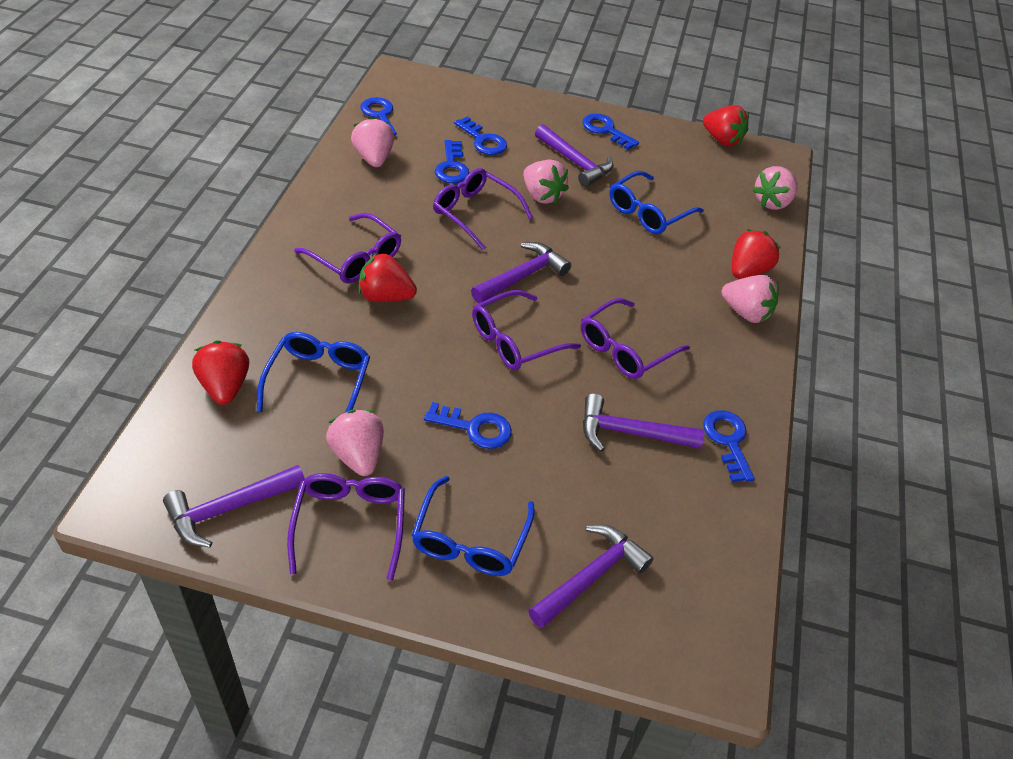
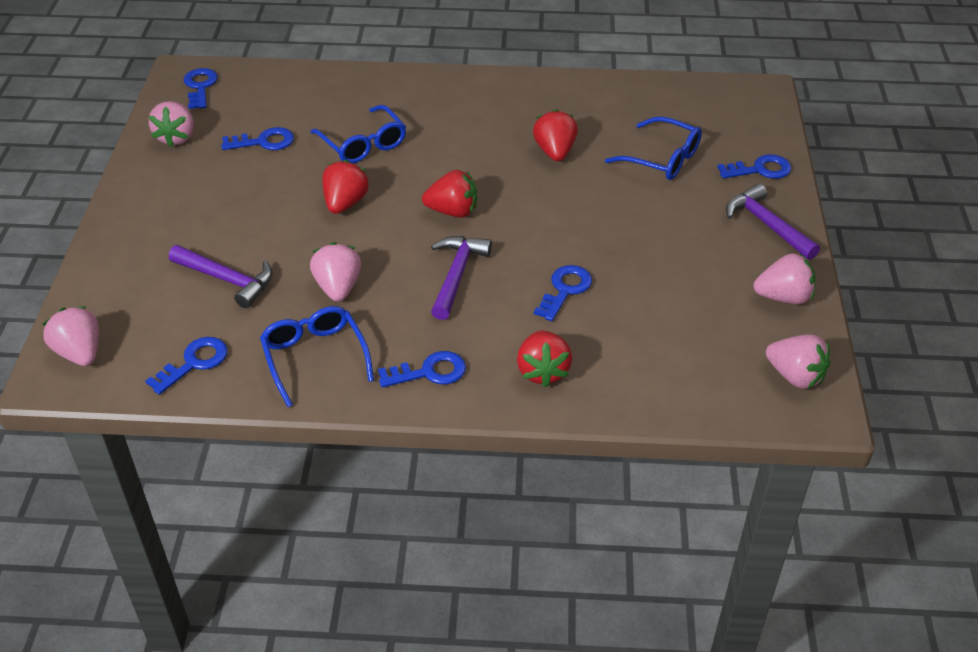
purple glasses: 5 -> 0
purple hammer: 5 -> 3

